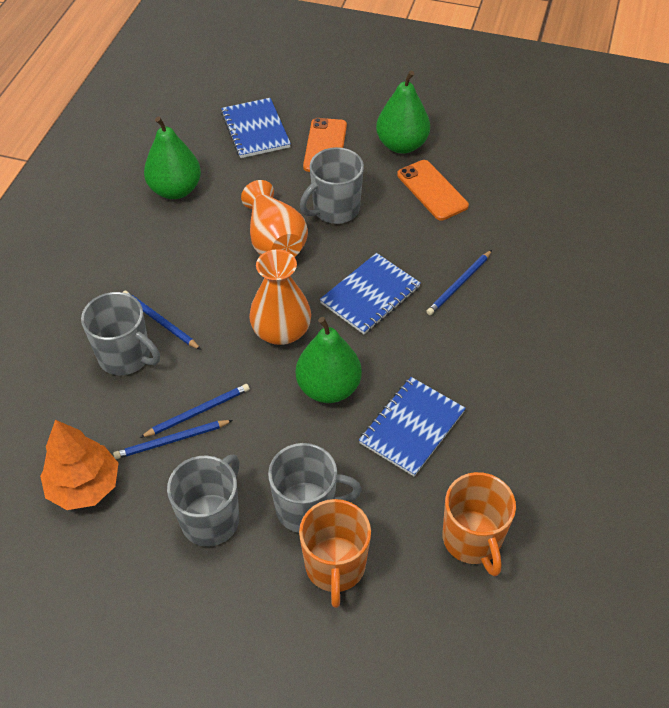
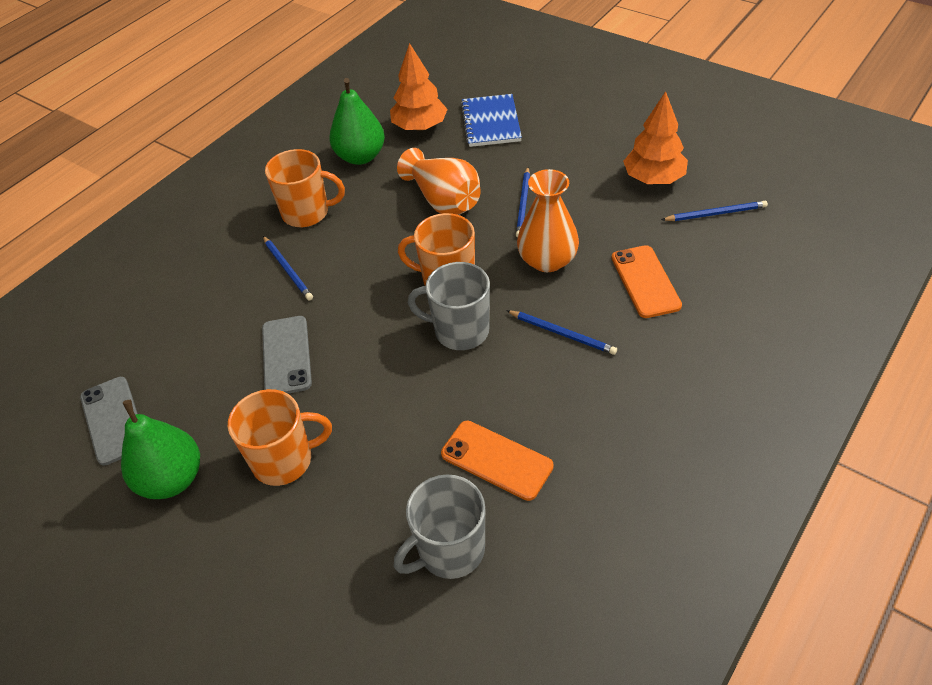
blue notebook: 3 -> 1
green pear: 3 -> 2
grey mug: 4 -> 2
grey phone: 0 -> 2
orange mug: 2 -> 3
orange tree: 1 -> 2

